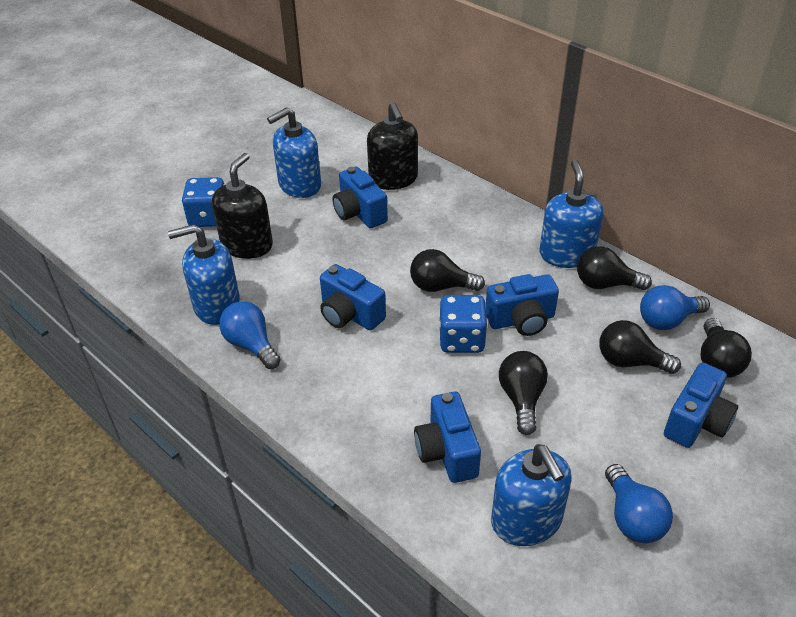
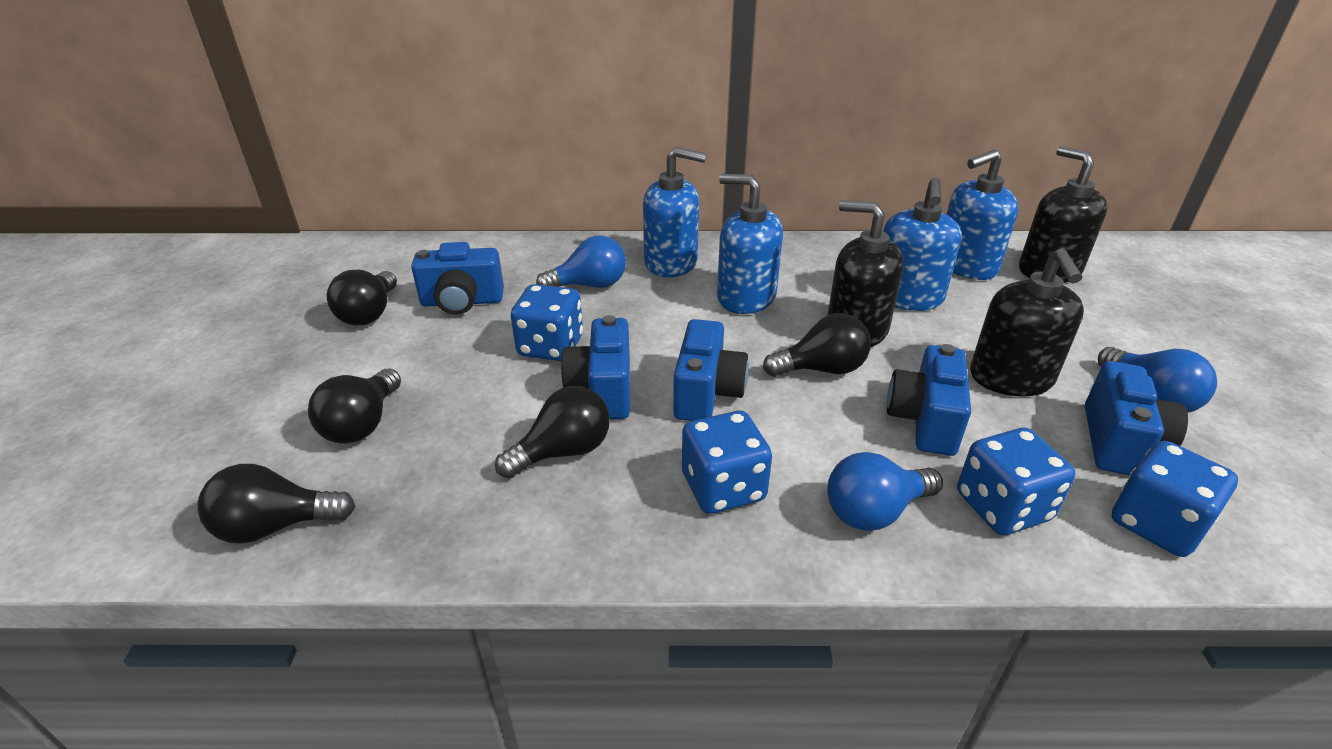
black soap dispenser: 2 -> 3
blue dice: 2 -> 4

